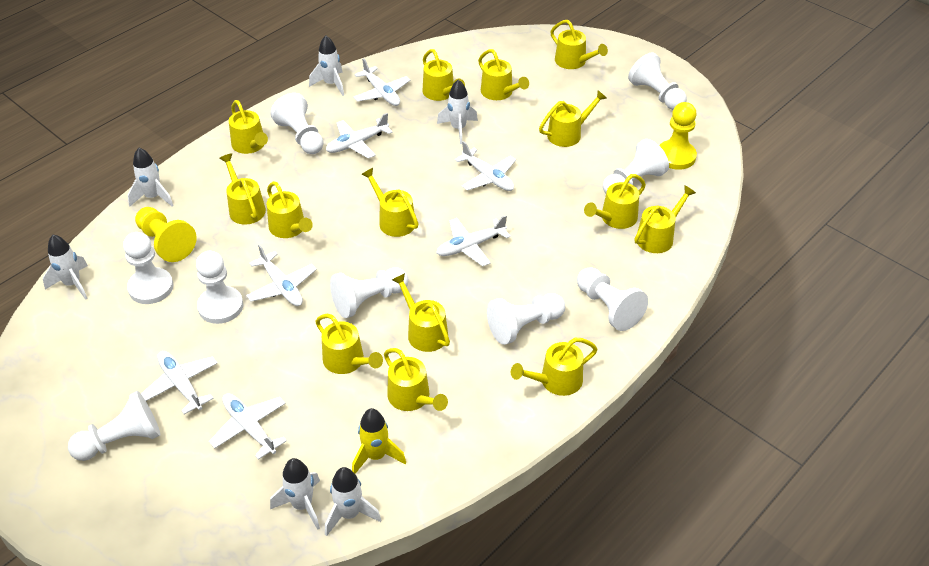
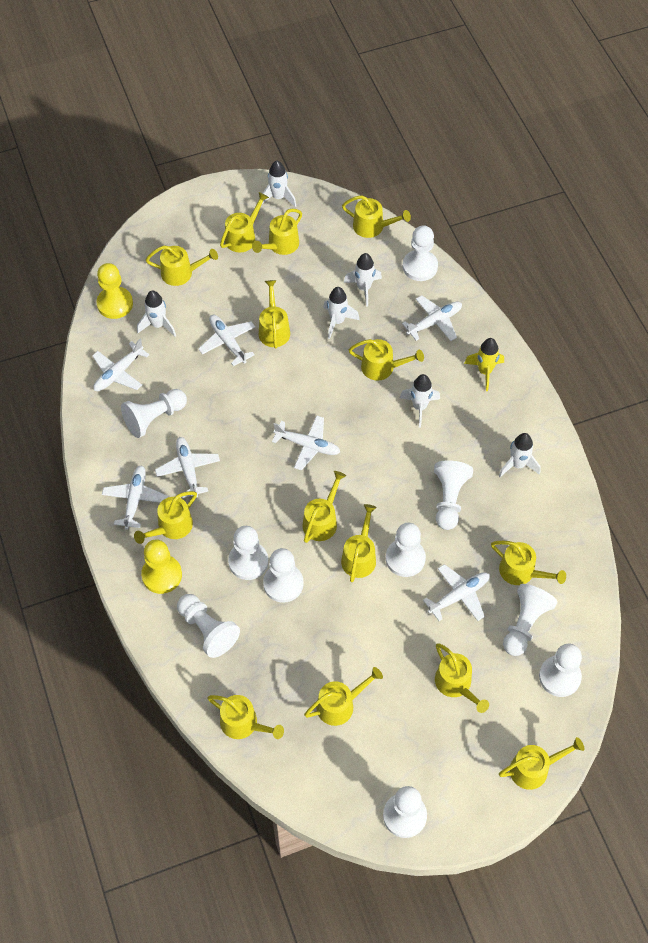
white pawn: 9 -> 10

